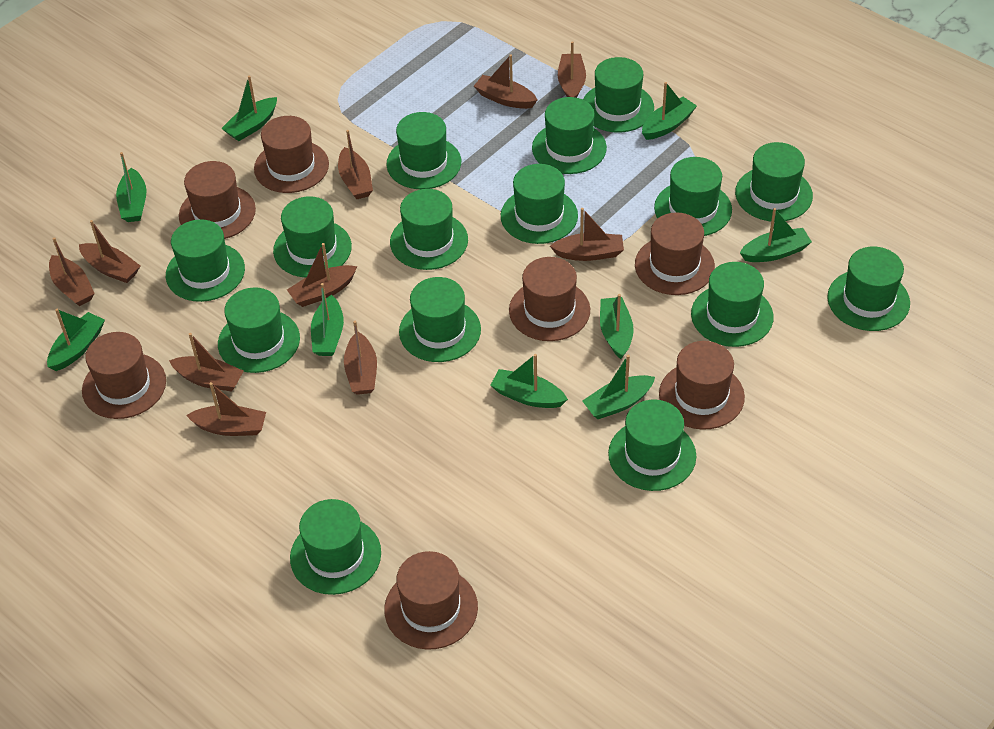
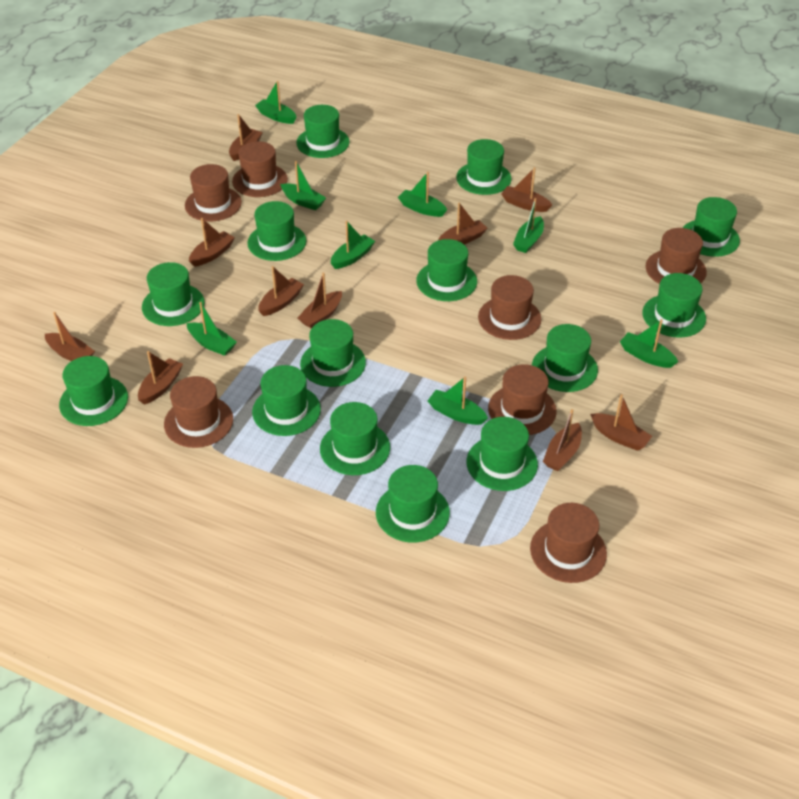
green boat: 9 -> 8
green hat: 15 -> 14

